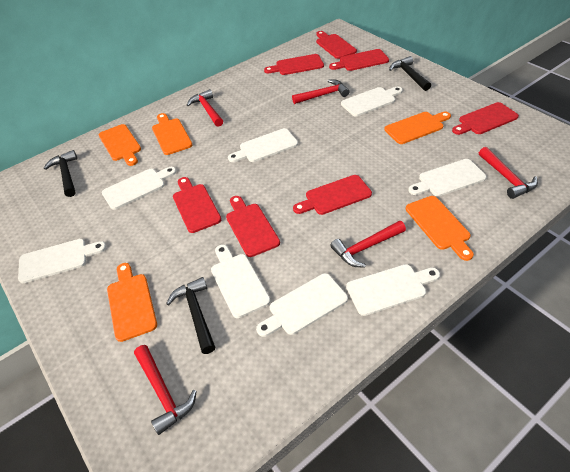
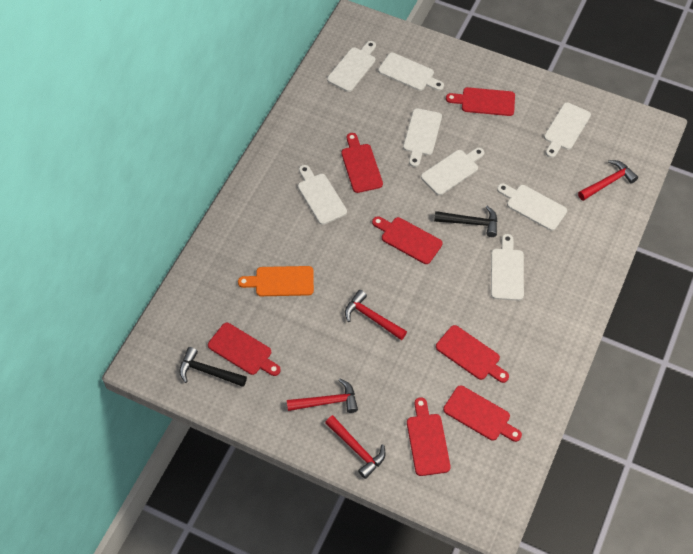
black hammer: 3 -> 2
orange cutting board: 5 -> 1
red hammer: 5 -> 4

